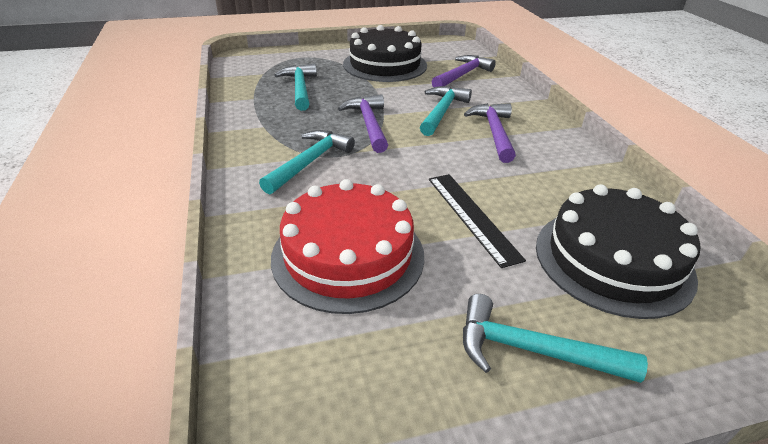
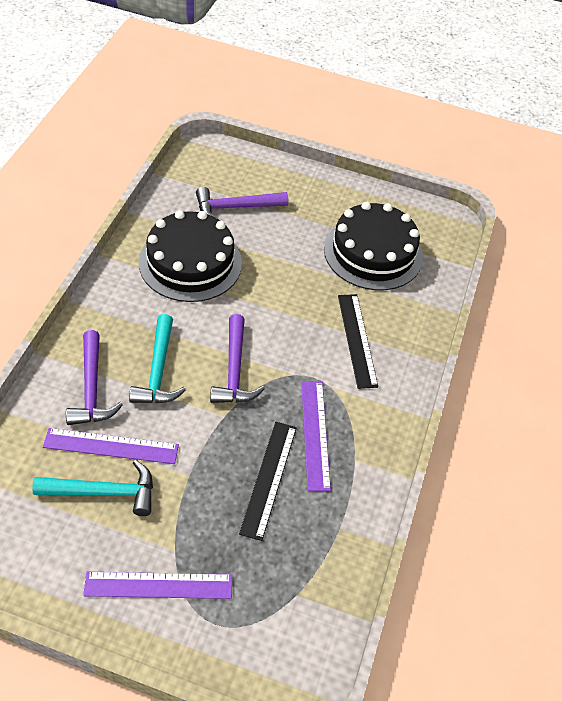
black ruler: 1 -> 2
purple ruler: 0 -> 3
red cake: 1 -> 0
turquoise hammer: 4 -> 2

